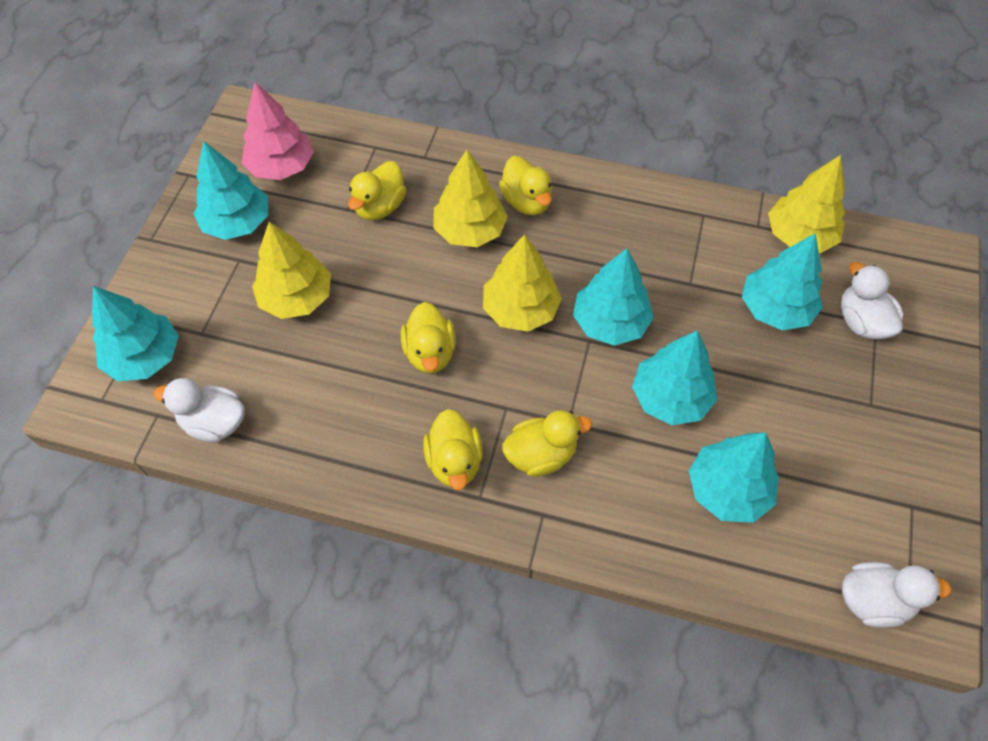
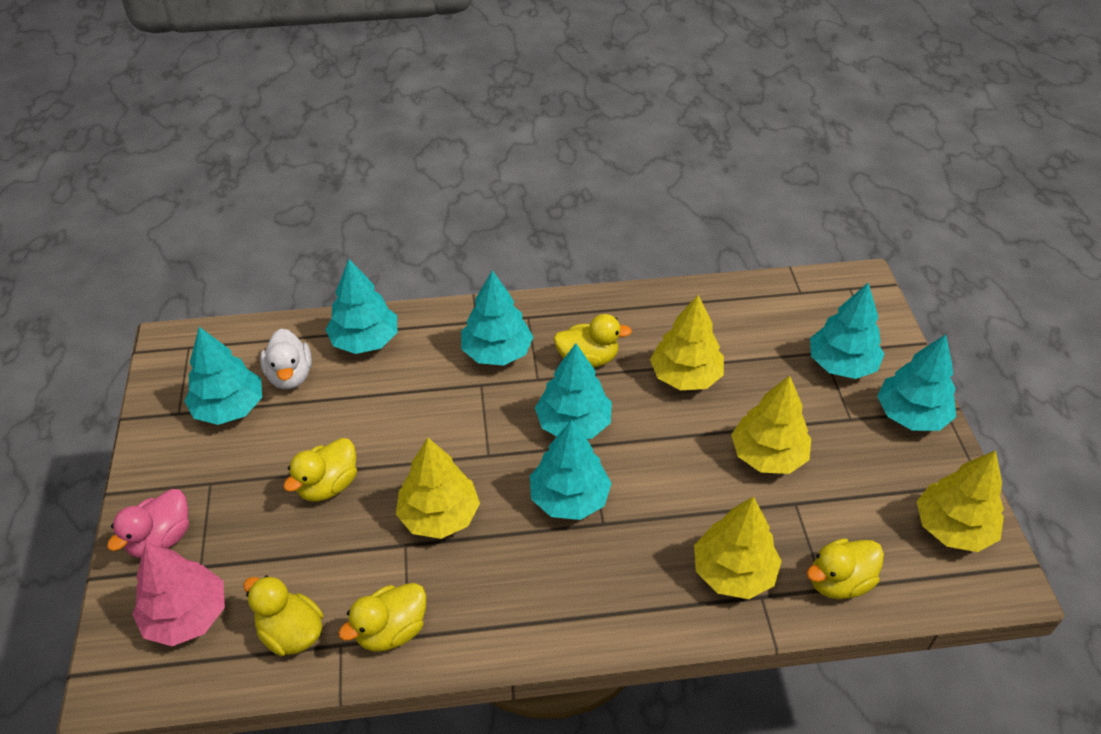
pink duck: 0 -> 1
turquoise tree: 6 -> 7
white duck: 3 -> 1
yellow tree: 4 -> 5

